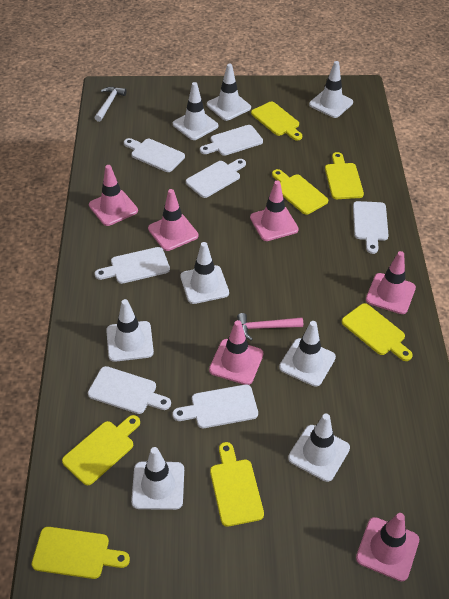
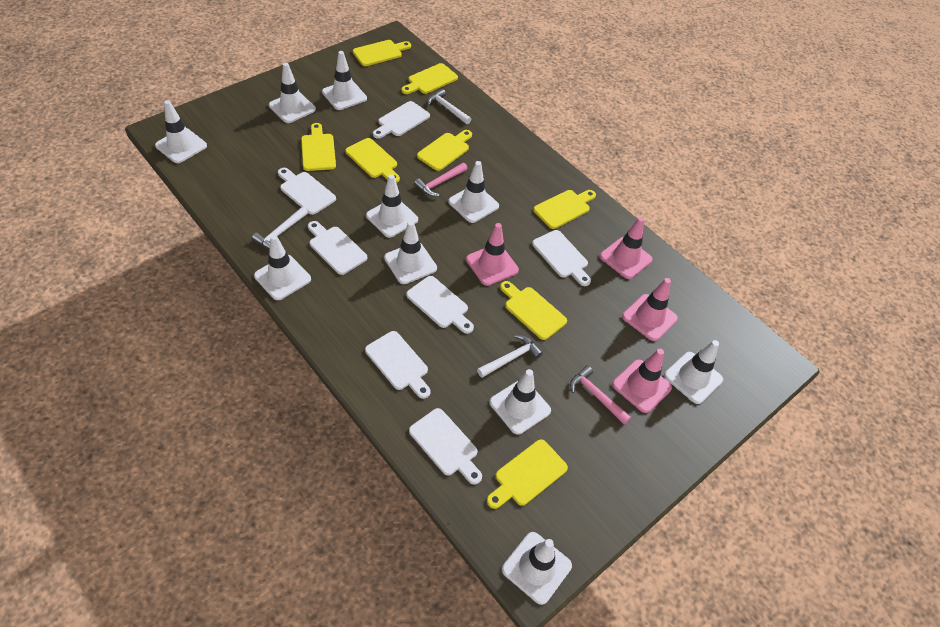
pink hammer: 1 -> 2
pink traffic cone: 6 -> 4
white hammer: 1 -> 3
white traffic cone: 8 -> 10
yellow cutting board: 7 -> 8

